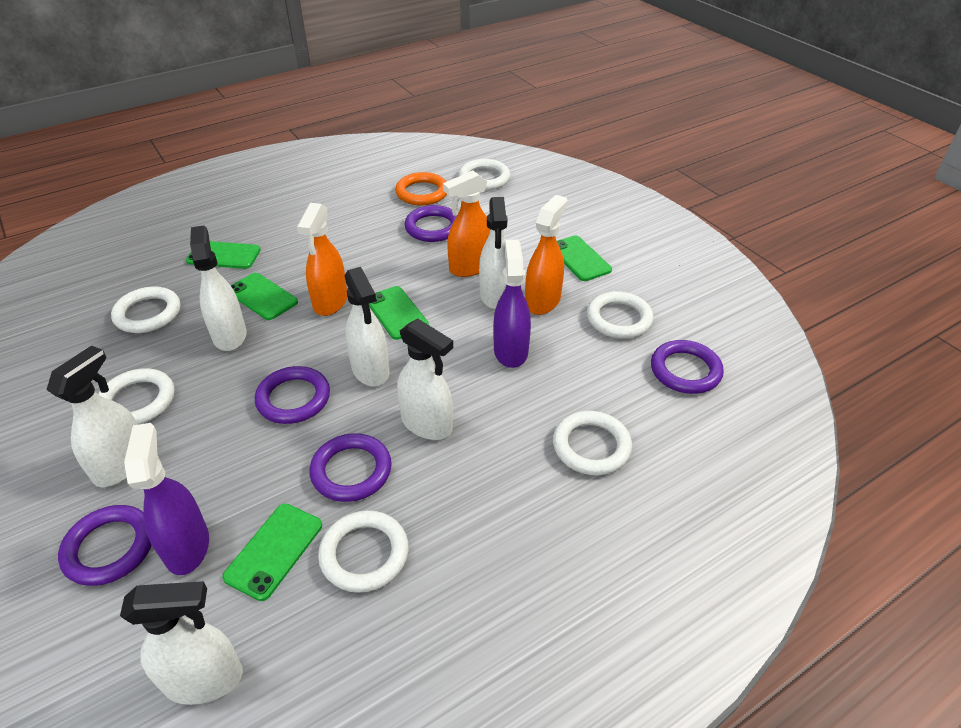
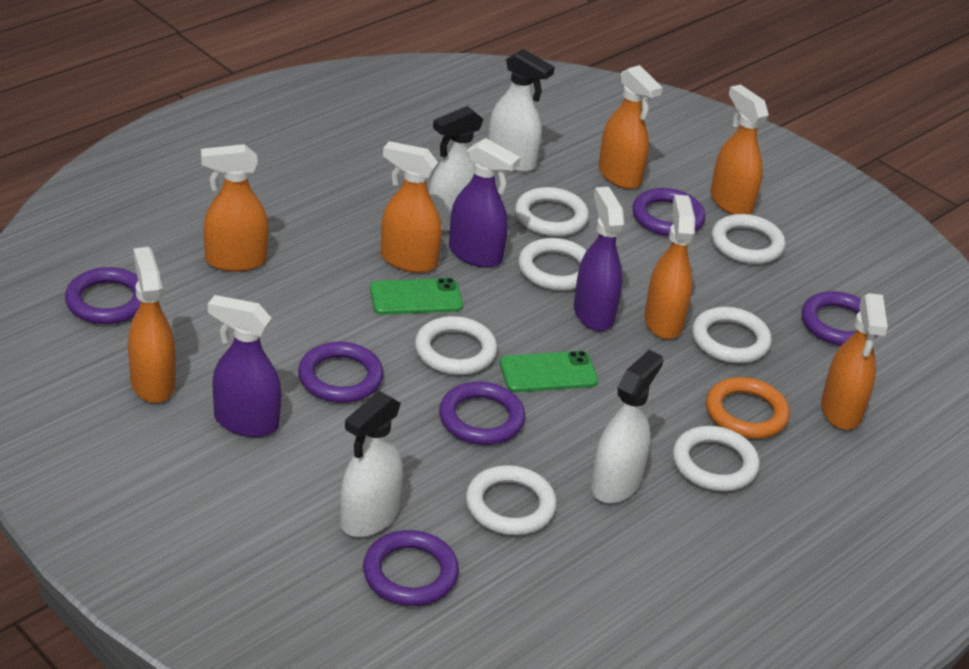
green phone: 5 -> 2
orange spray bottle: 3 -> 7
purple ring: 5 -> 6
purple spray bottle: 2 -> 3
white ring: 6 -> 7
white spray bottle: 6 -> 4

